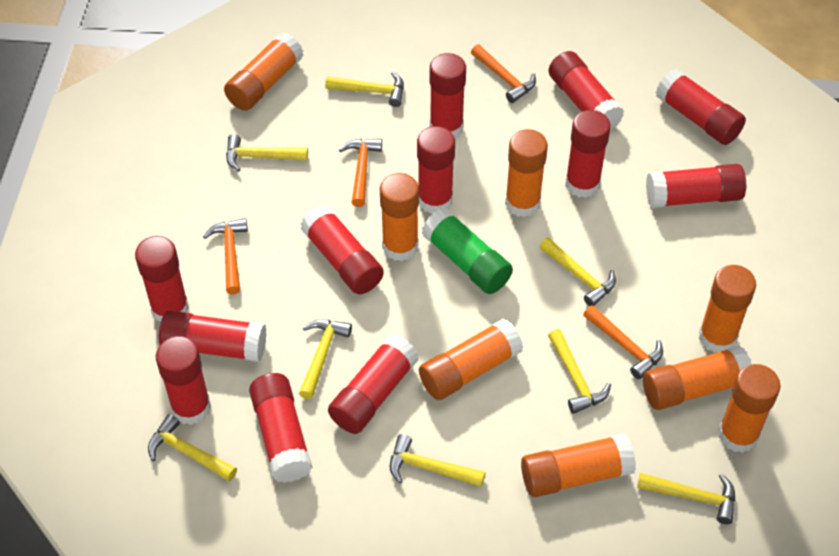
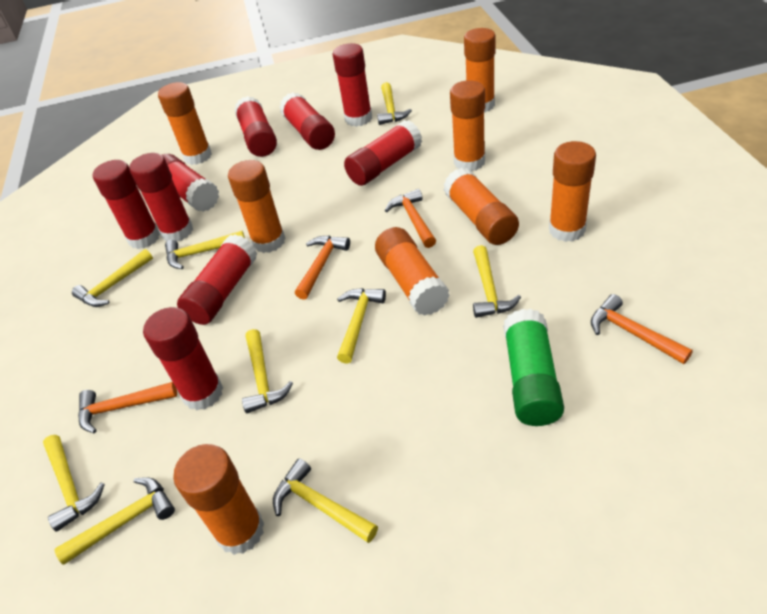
red glue stick: 12 -> 9
yellow hammer: 8 -> 9

